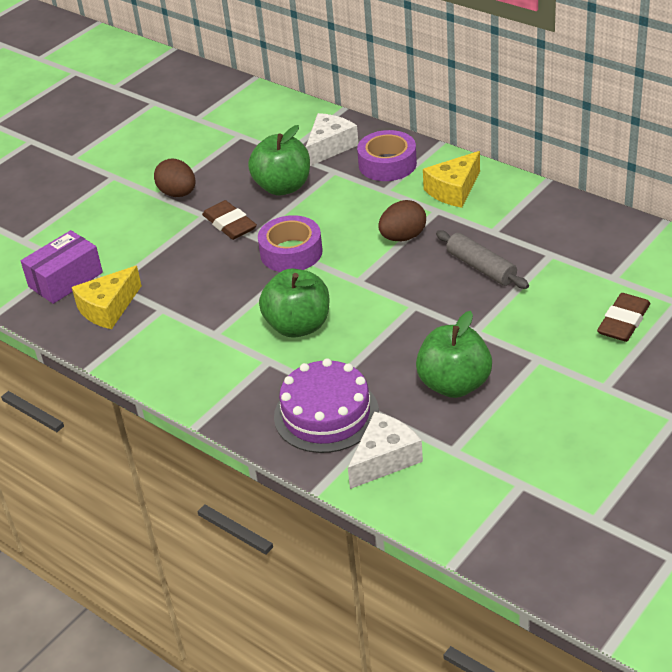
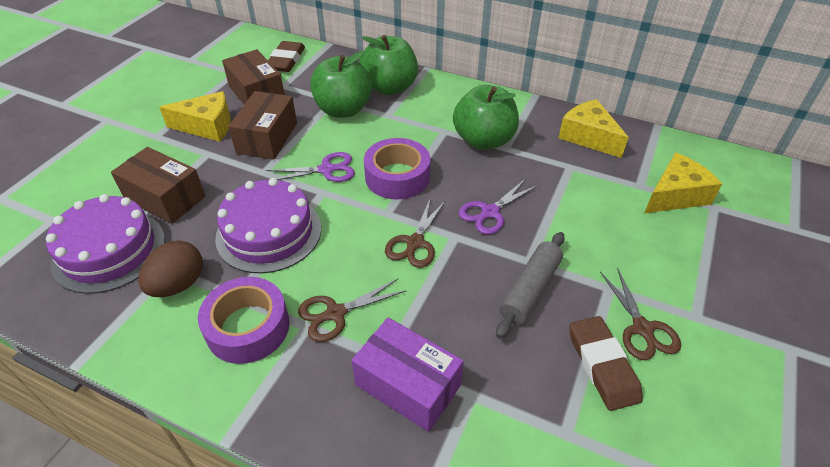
brown box: 0 -> 3
brown egg: 2 -> 1
brown scissors: 0 -> 3
purple cake: 1 -> 2
purple scissors: 0 -> 2
white cheese: 2 -> 0
yellow cheese: 2 -> 3

